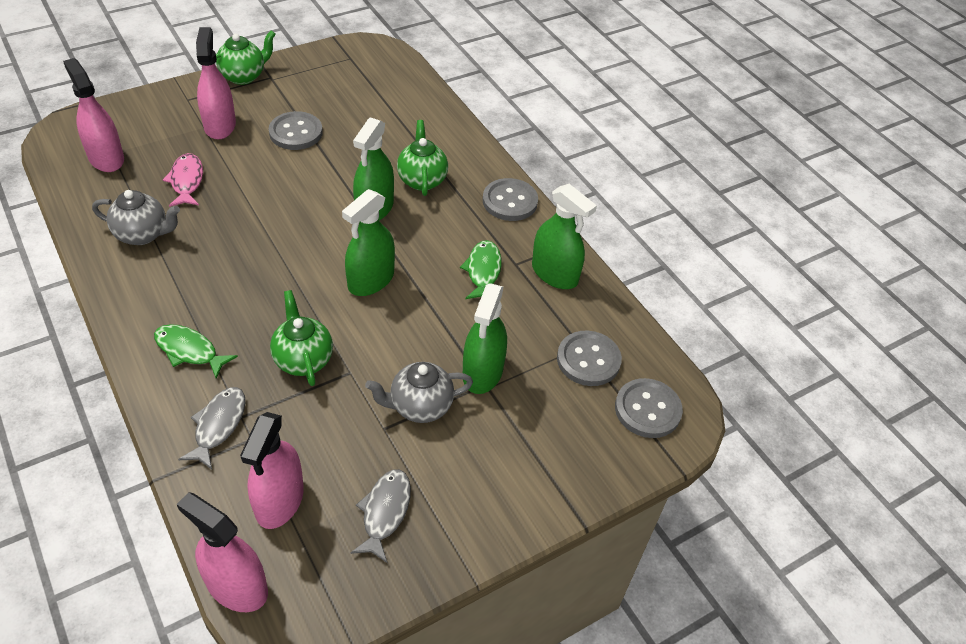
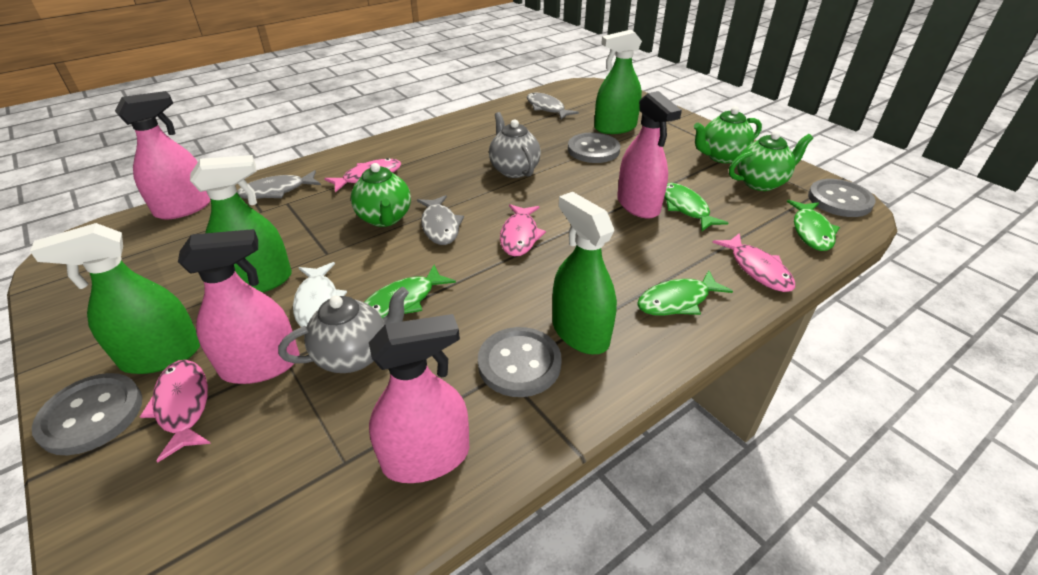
green fish: 2 -> 4
grey fish: 2 -> 3
pink fish: 1 -> 4
white fish: 0 -> 1

